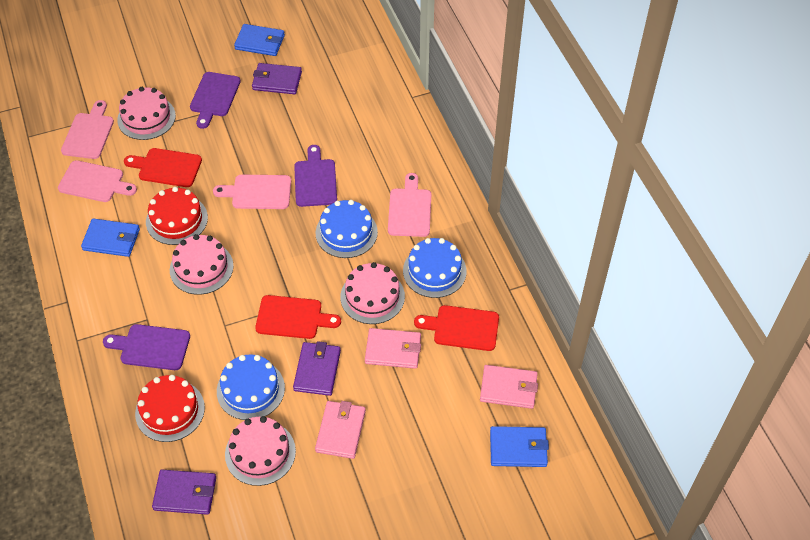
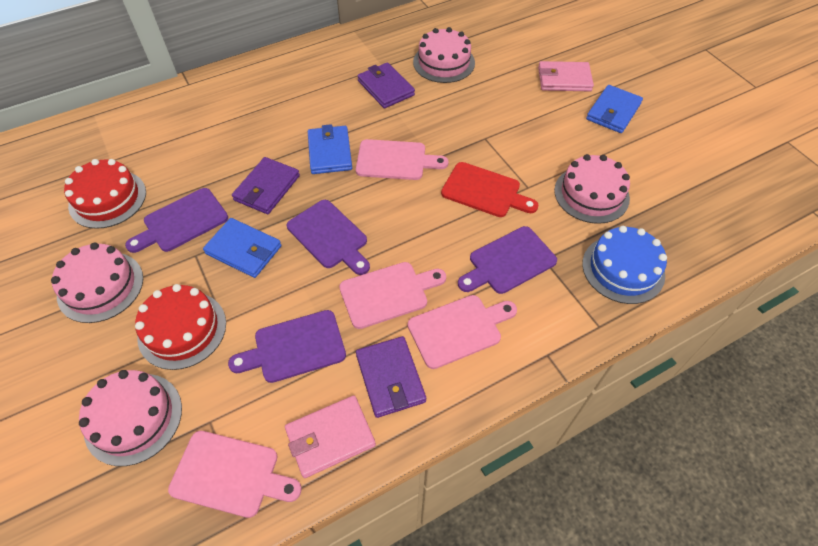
blue cake: 3 -> 1
pink wallet: 3 -> 2
purple cutting board: 3 -> 4
red cutting board: 3 -> 1

